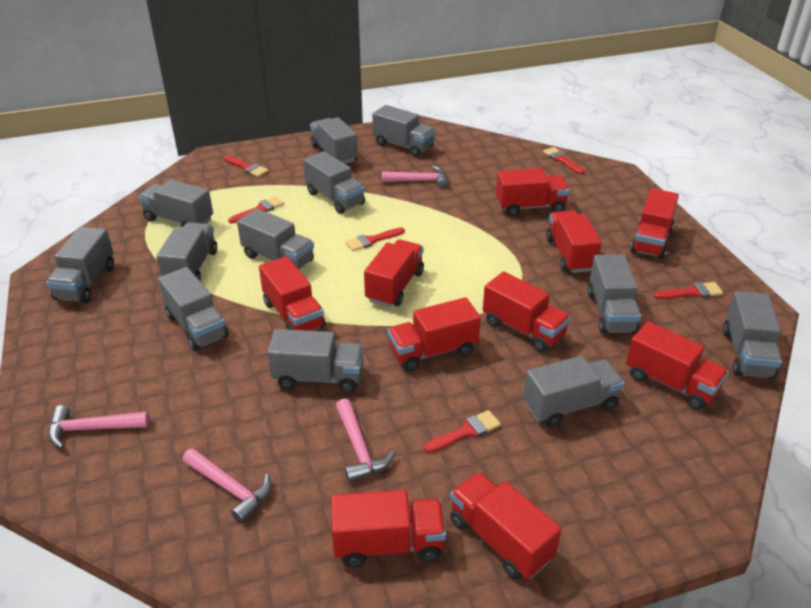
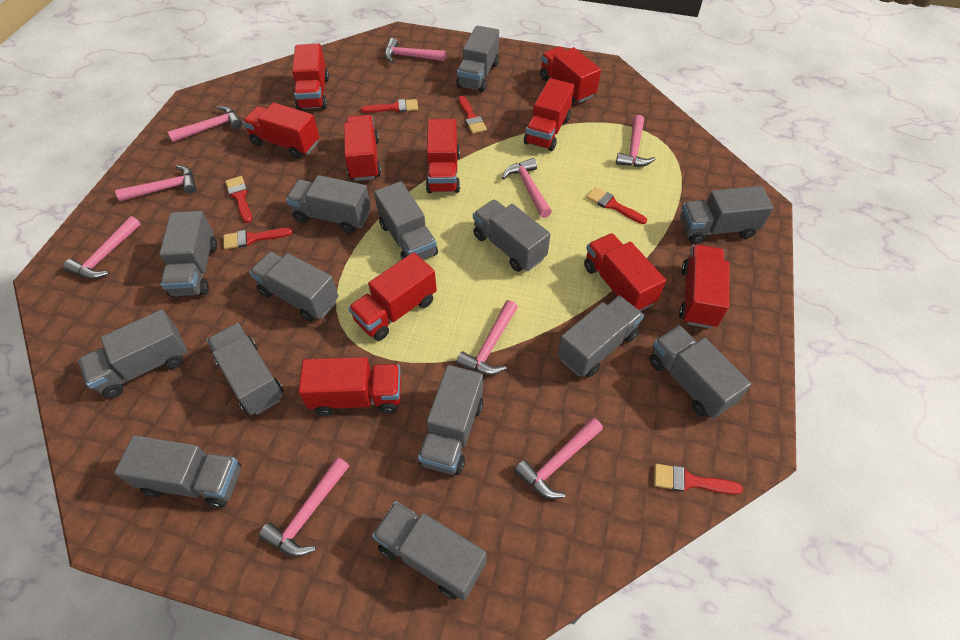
grey truck: 12 -> 14
pink hammer: 4 -> 9

